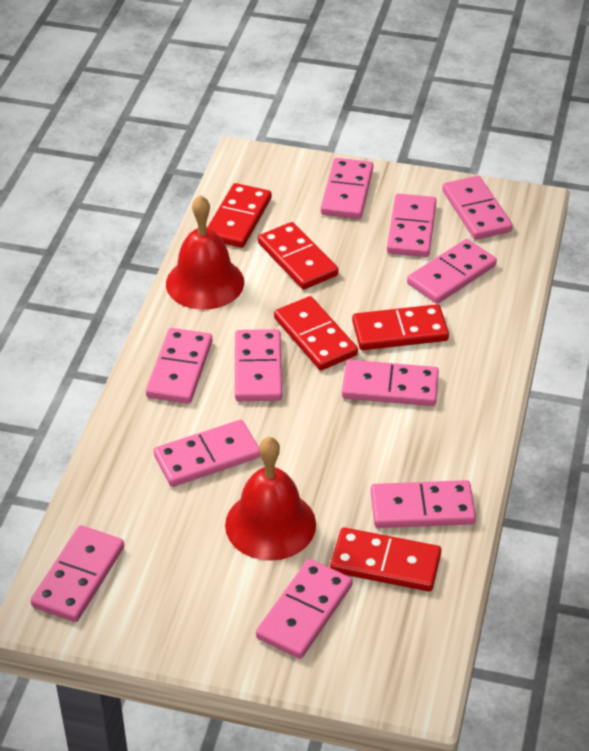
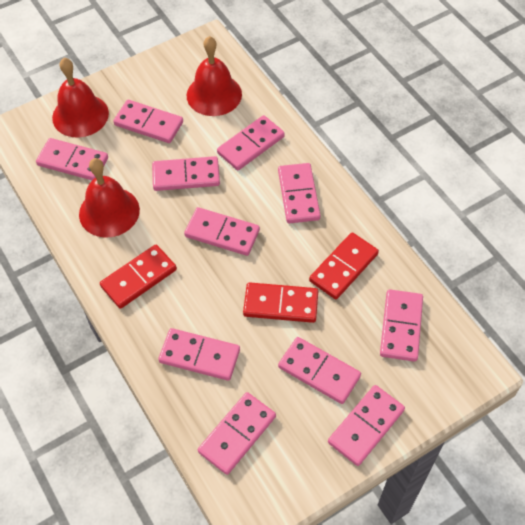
red bell: 2 -> 3
red domino: 5 -> 3

